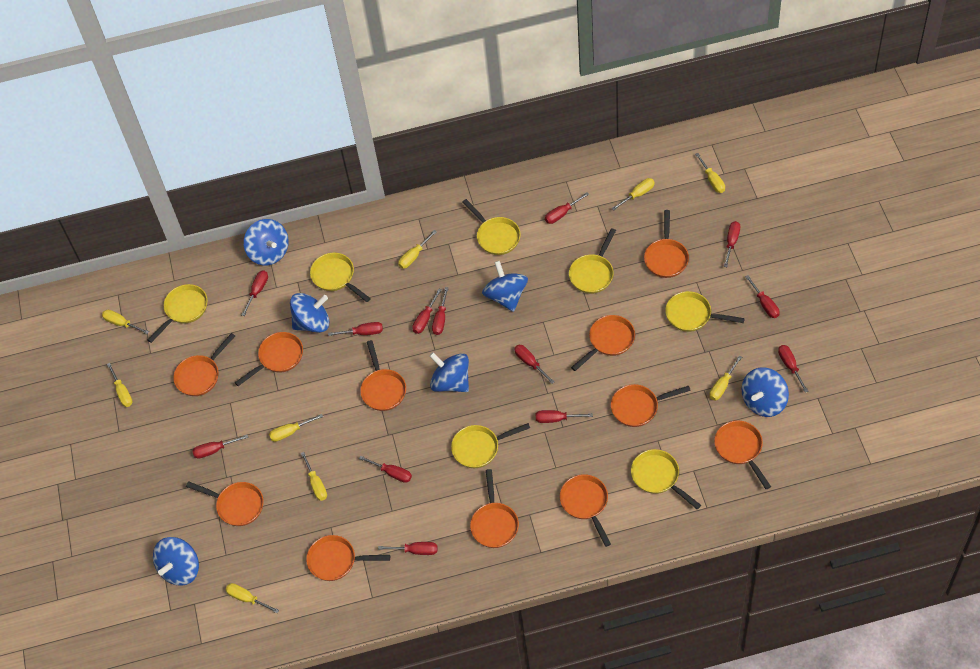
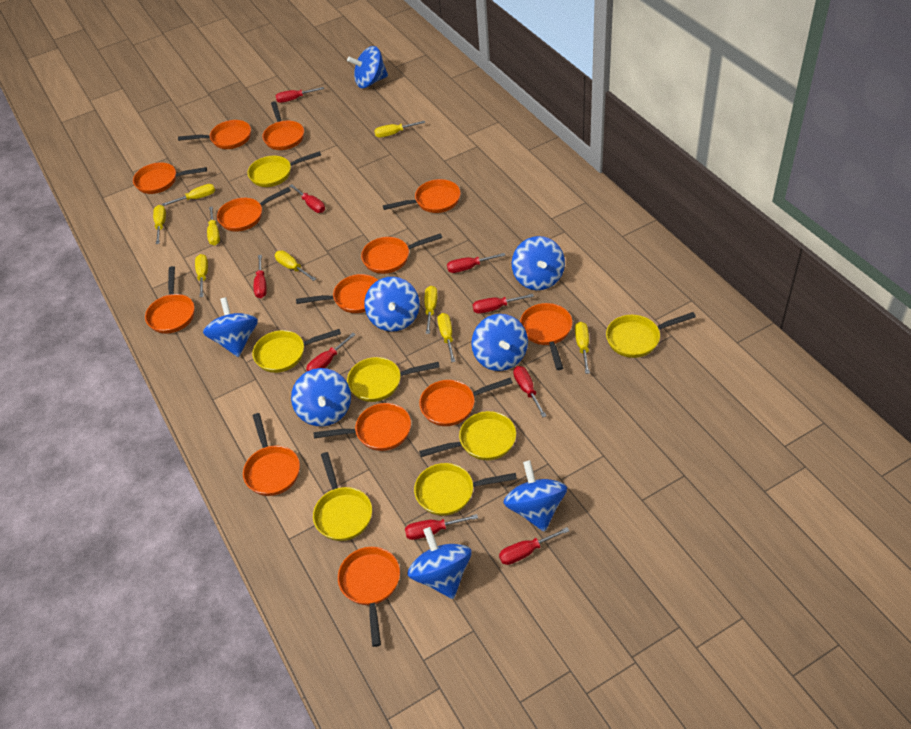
blue spinning top: 6 -> 8
orange pan: 11 -> 13
red screwdriver: 13 -> 9

